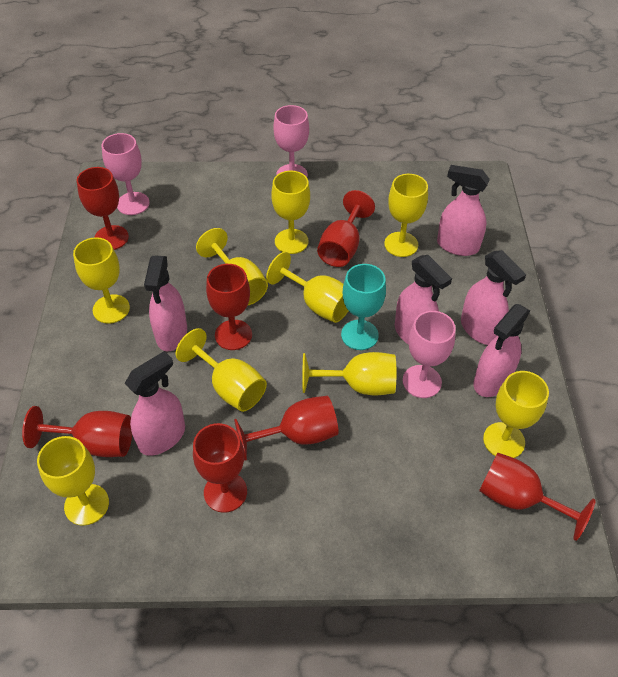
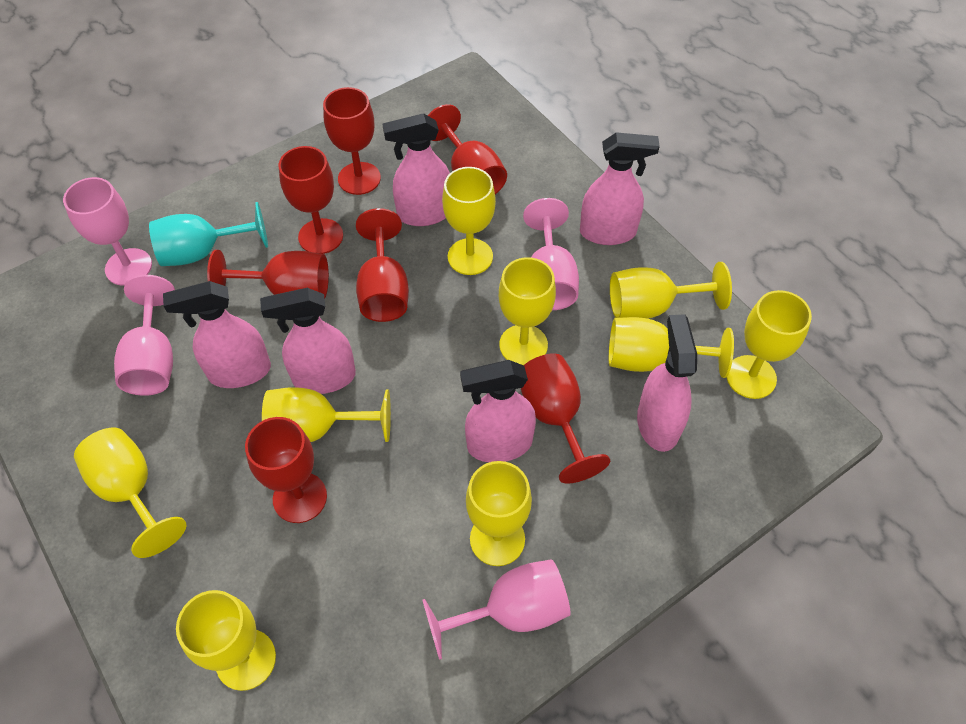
pink goblet: 3 -> 4

